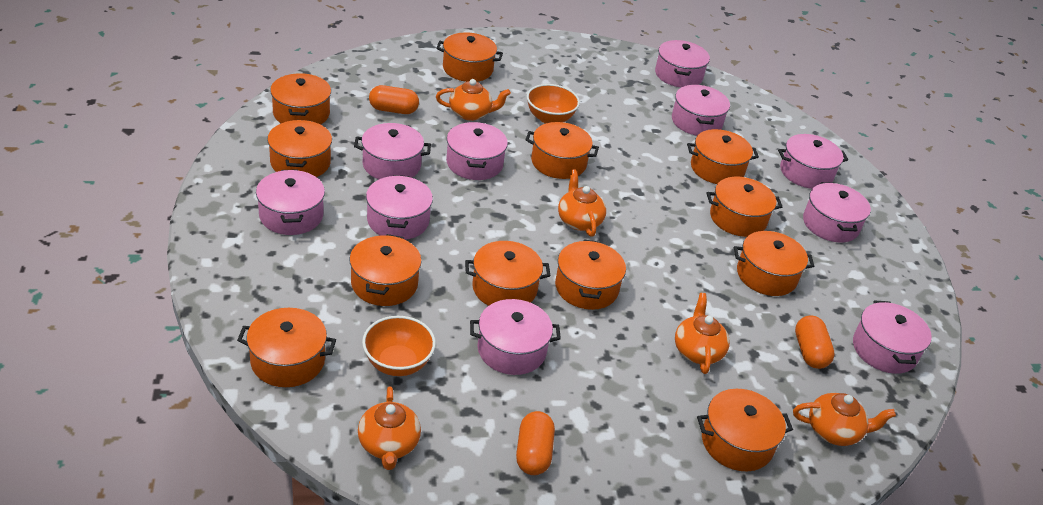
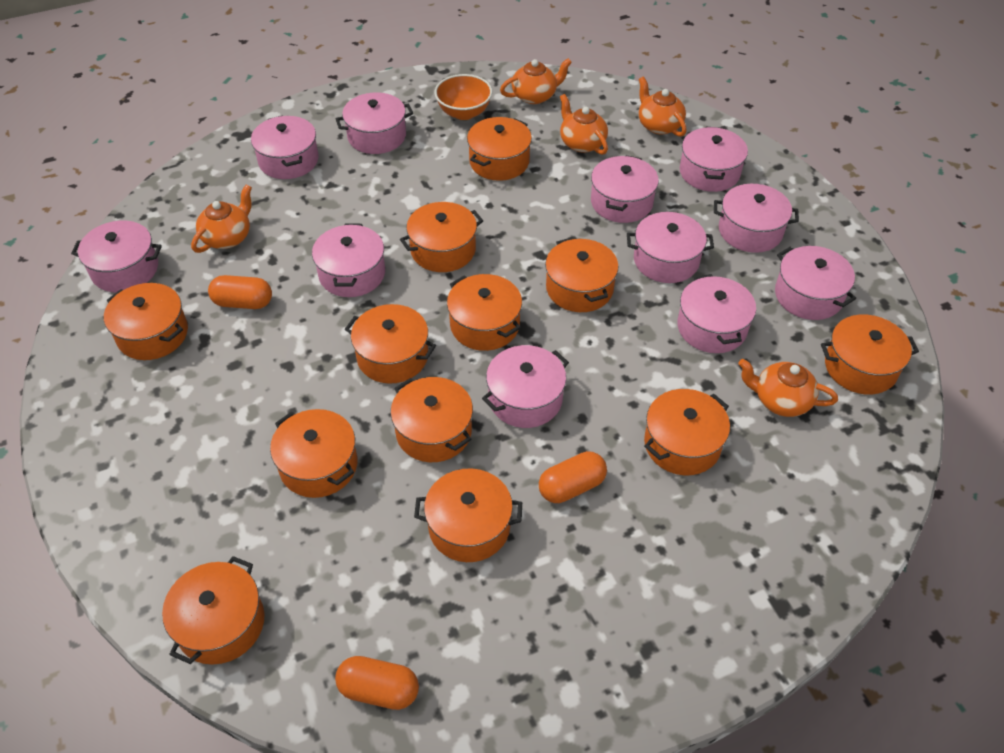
orange bowl: 2 -> 1
pink pot: 10 -> 11

